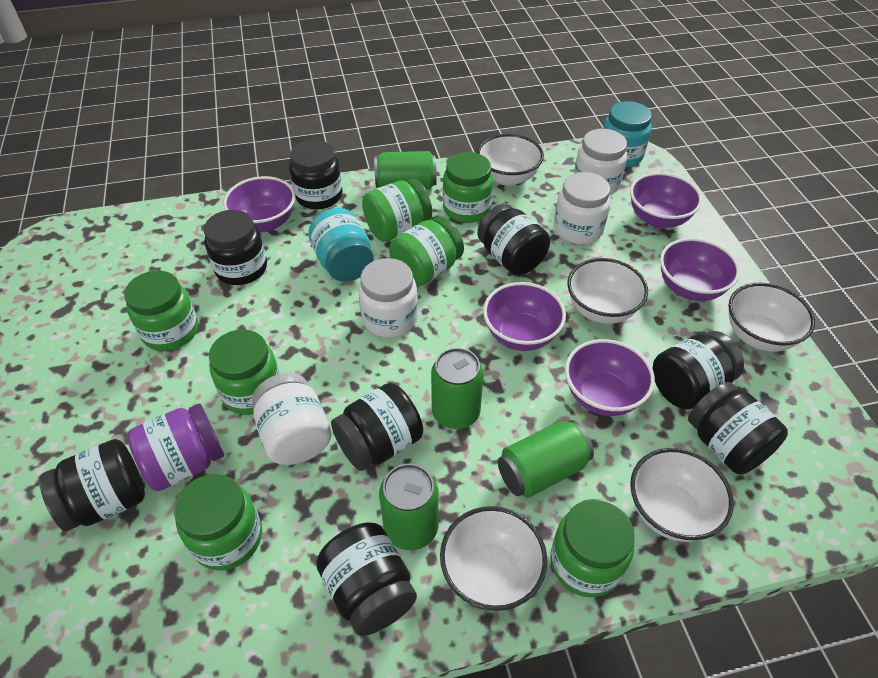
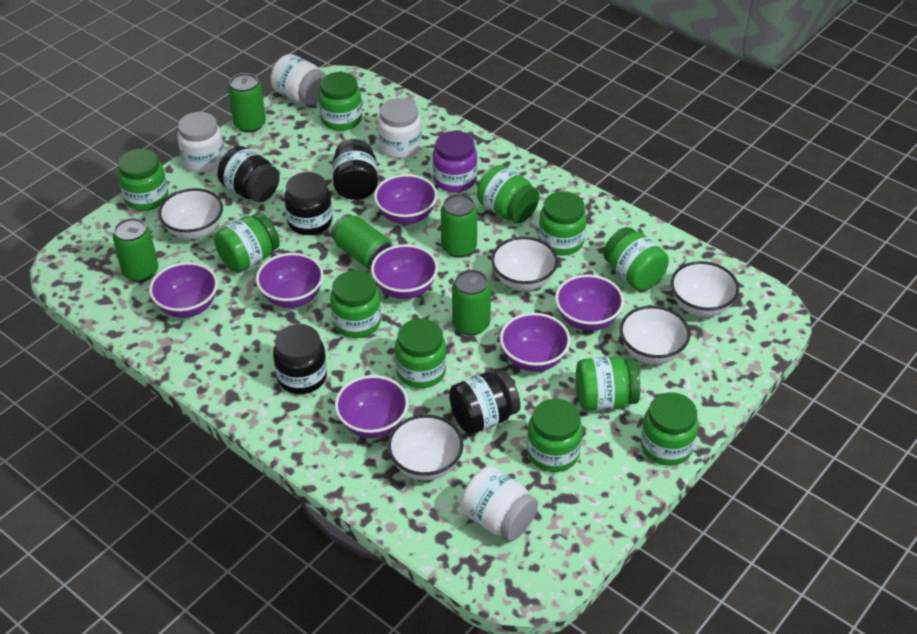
black jar: 8 -> 5
green can: 4 -> 5
green jar: 7 -> 11
purple bowl: 5 -> 7
turquoise jar: 2 -> 0

